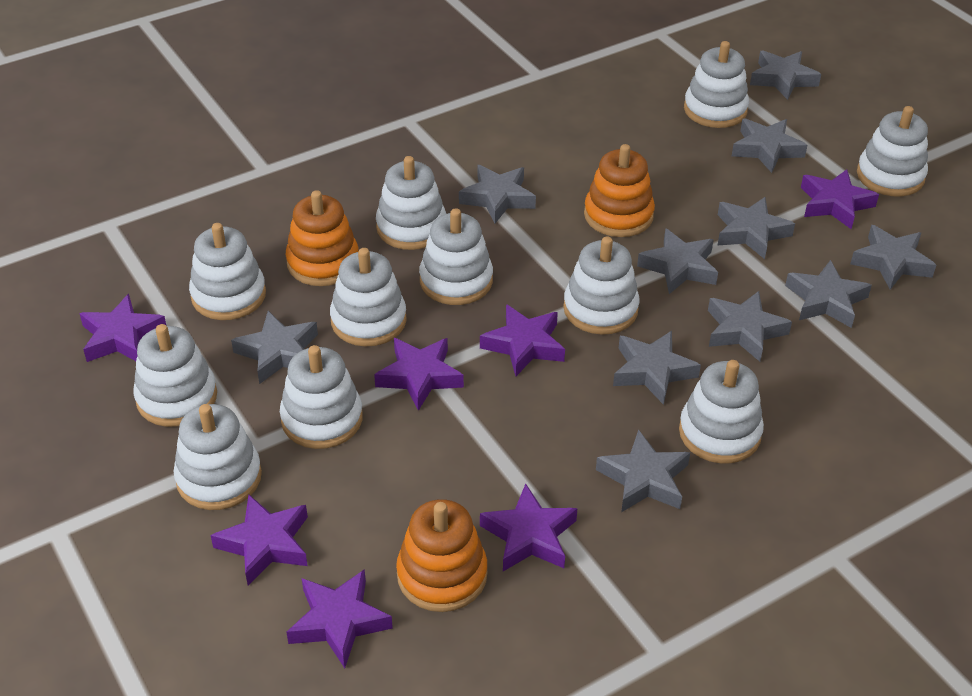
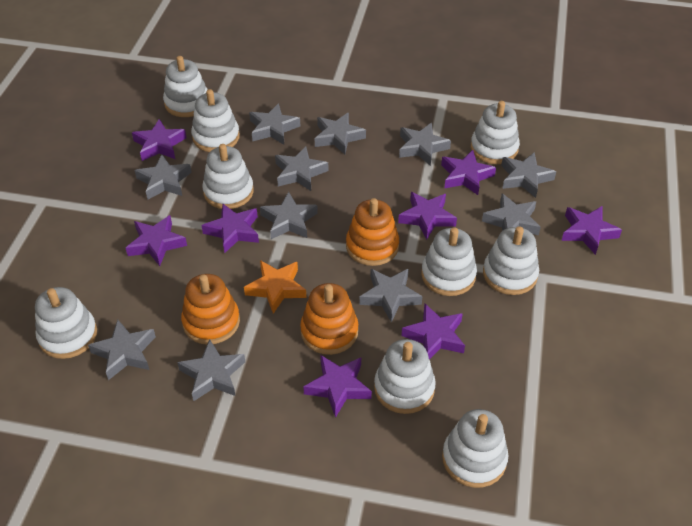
orange star: 0 -> 1
purple star: 7 -> 8
white stacking toy: 11 -> 9

